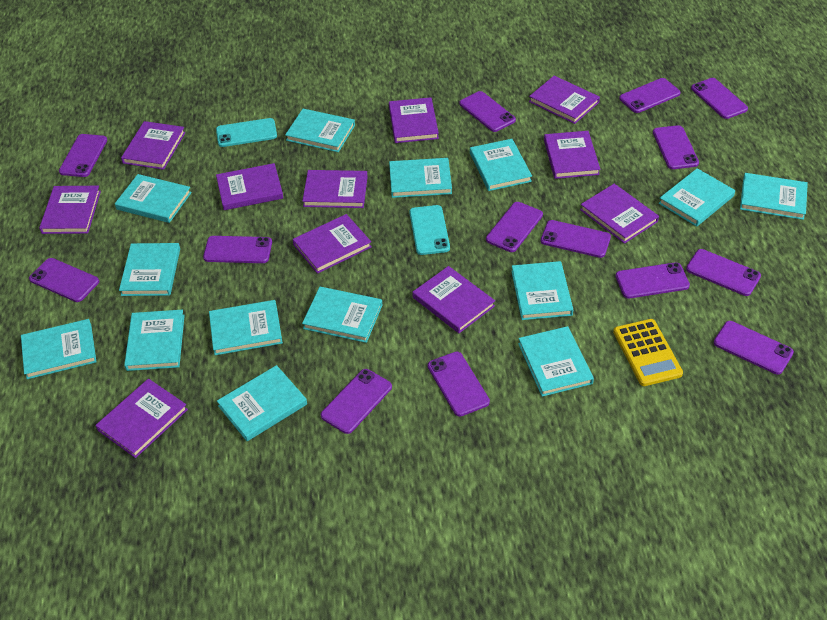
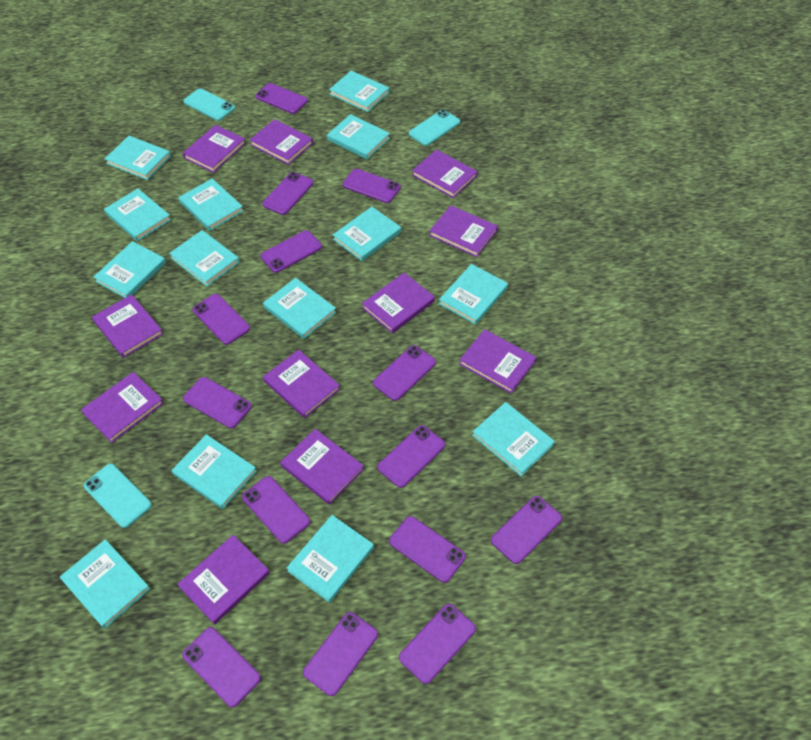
turquoise phone: 2 -> 3
yellow calculator: 1 -> 0

